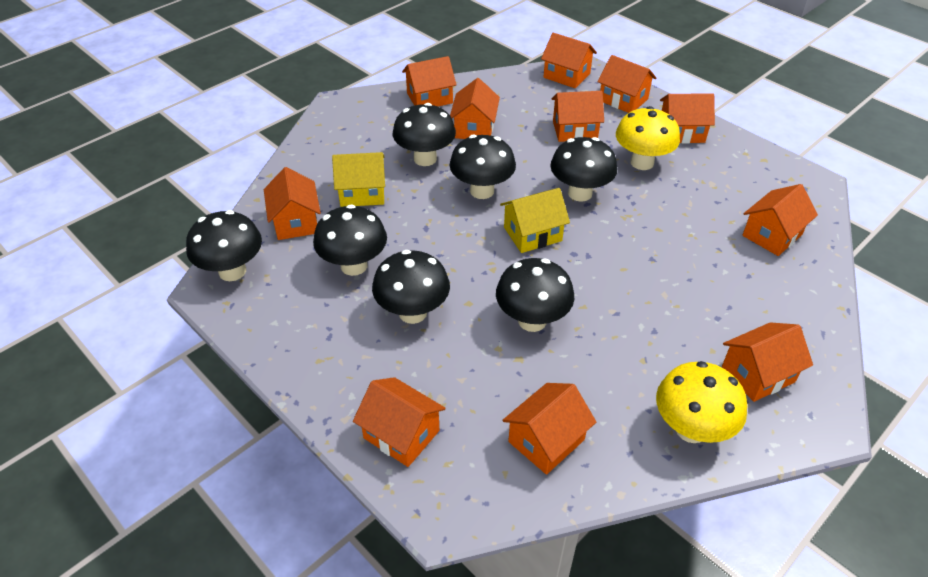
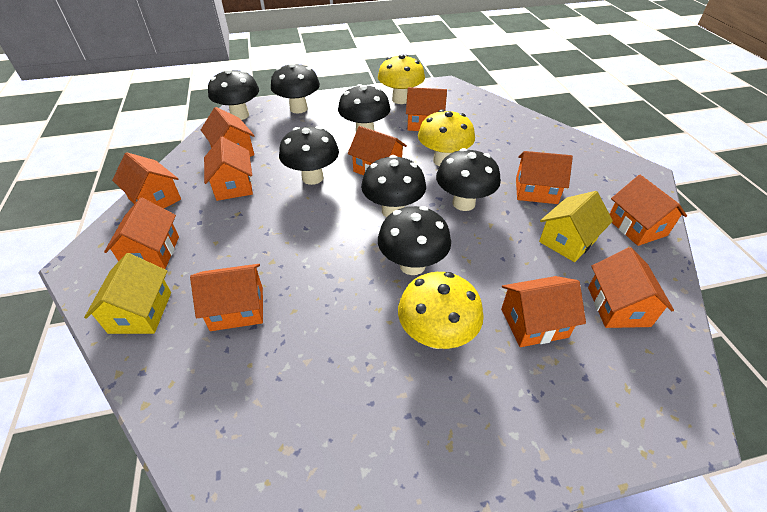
yellow mushroom: 2 -> 3

